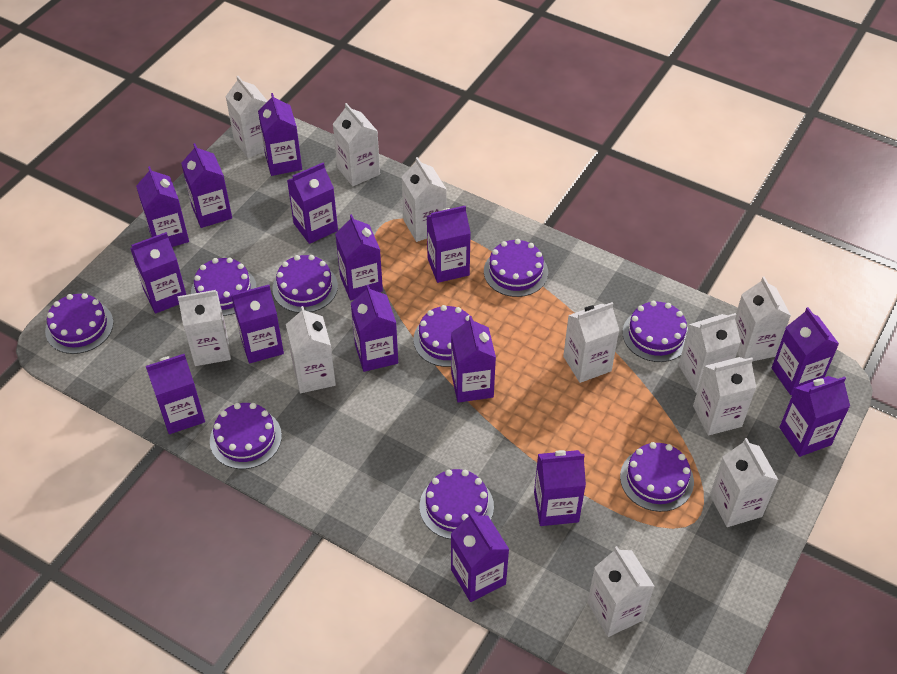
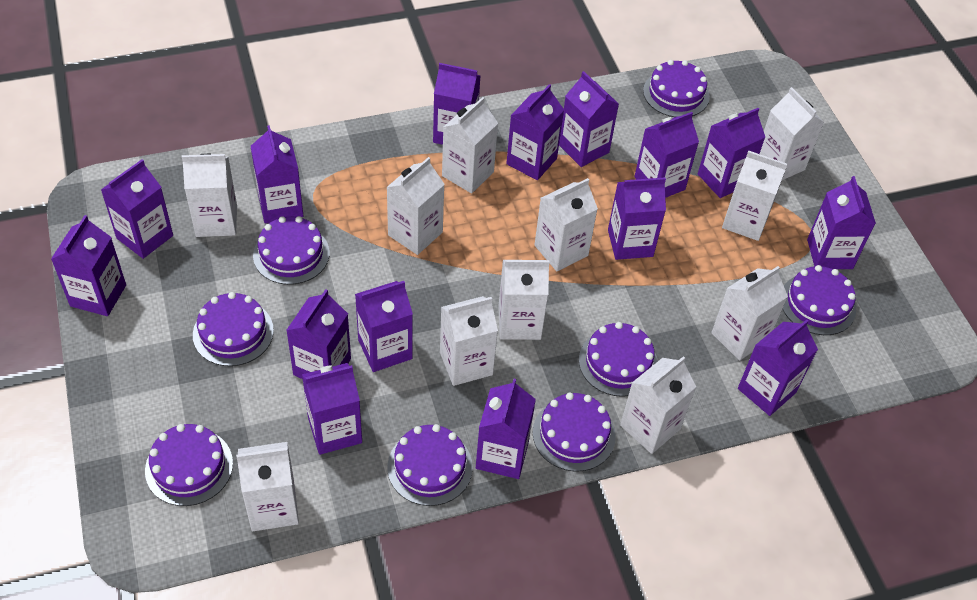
purple cake: 9 -> 8

